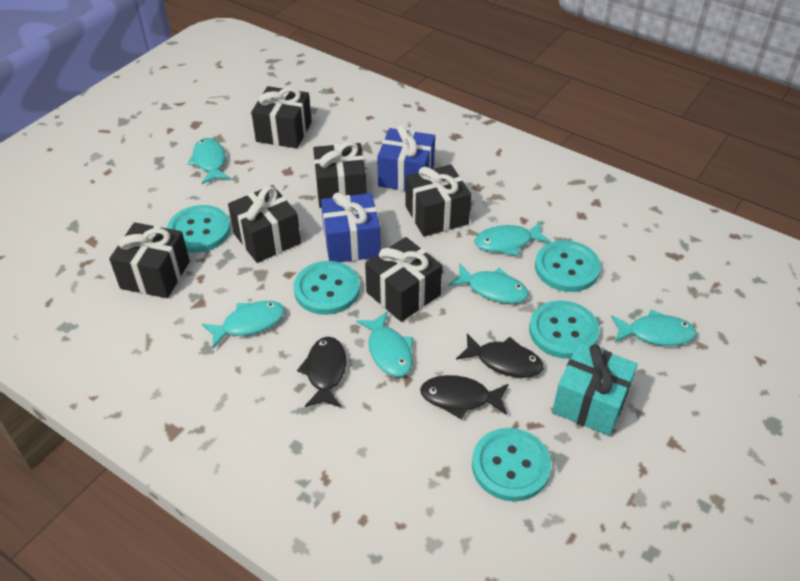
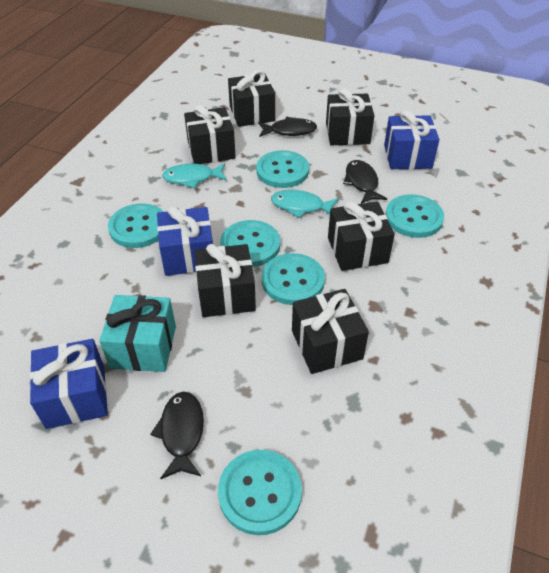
blue gift: 2 -> 3
turquoise button: 5 -> 6
turquoise fish: 6 -> 2

